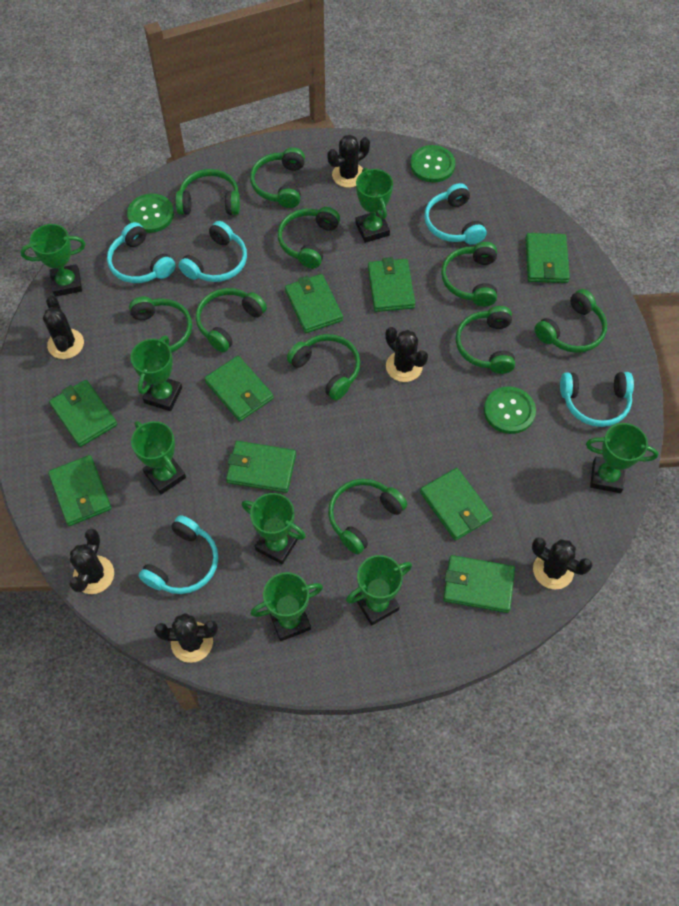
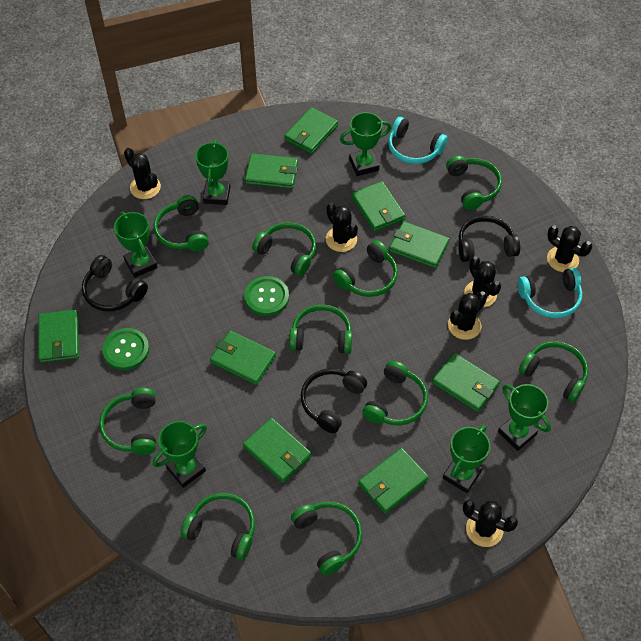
black headphones: 0 -> 3
green button: 3 -> 2
green trophy: 8 -> 6
turquoise headphones: 5 -> 2

